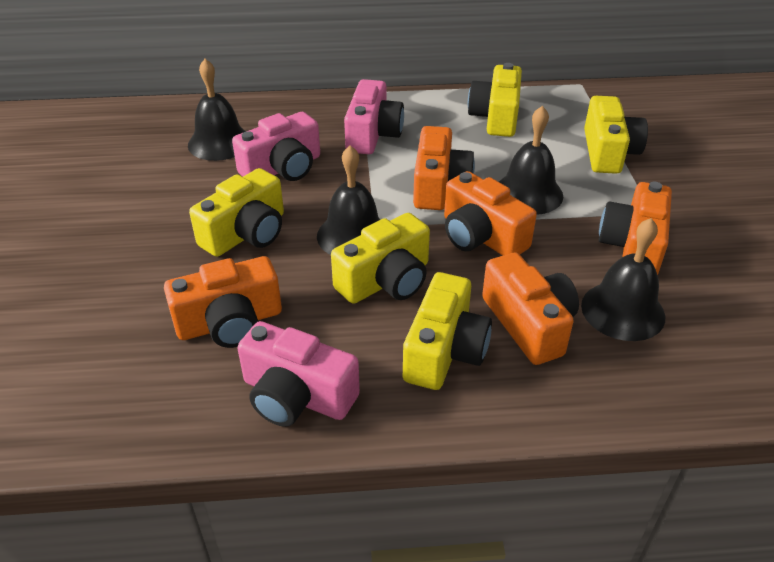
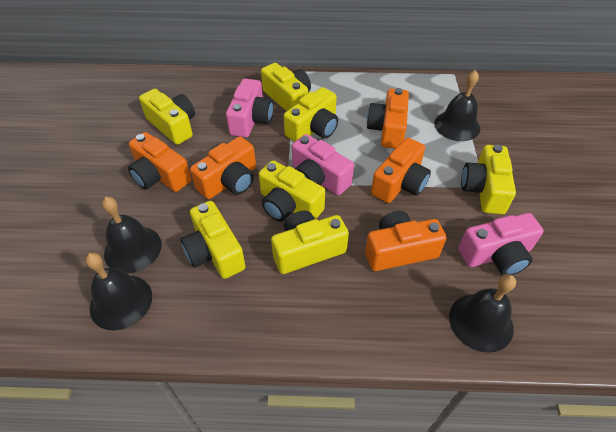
yellow camera: 5 -> 7

